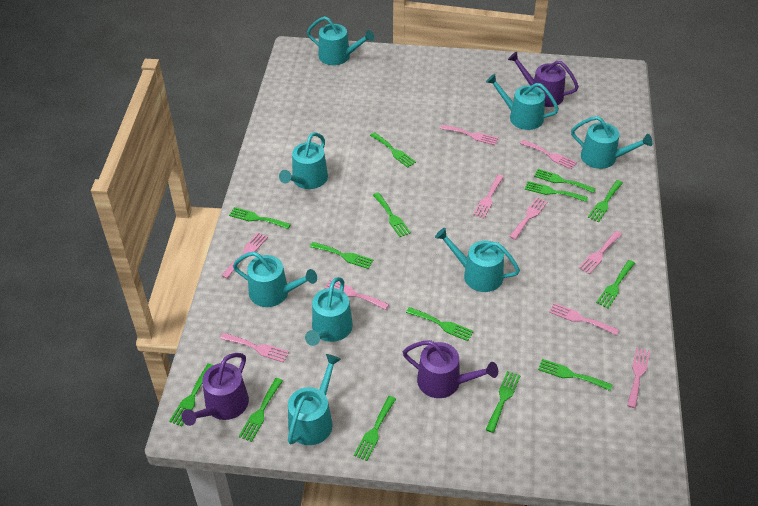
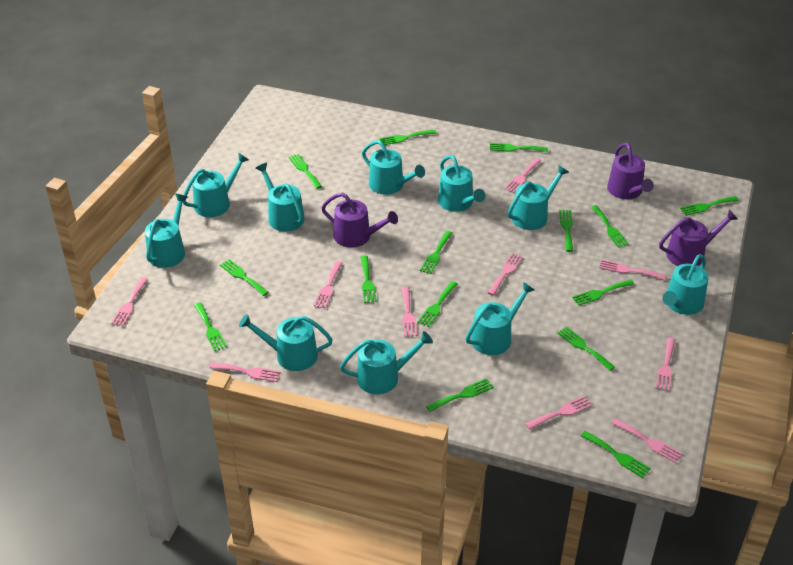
green fork: 14 -> 15
turquoise watering can: 8 -> 10

